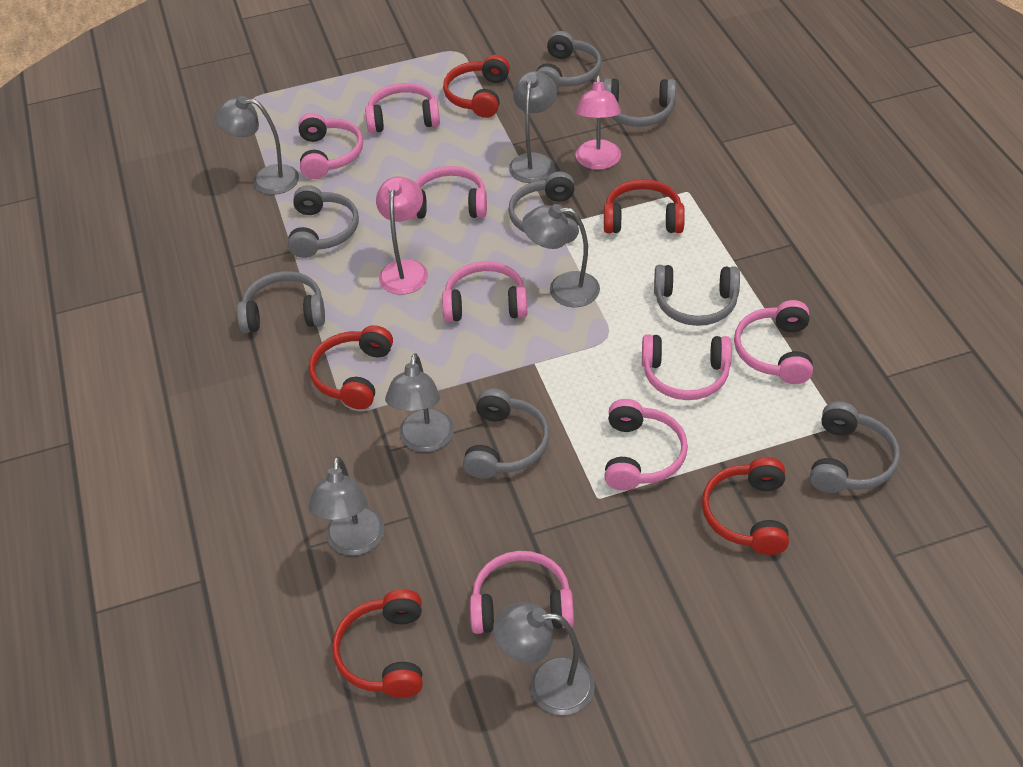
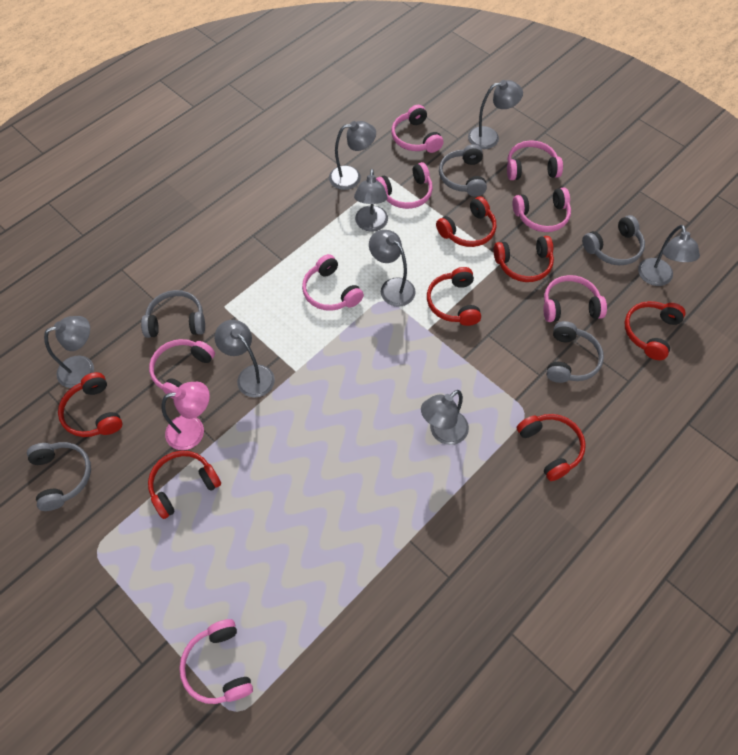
grey headphones: 8 -> 5
grey lamp: 6 -> 8
pink lamp: 2 -> 1
red headphones: 5 -> 7

